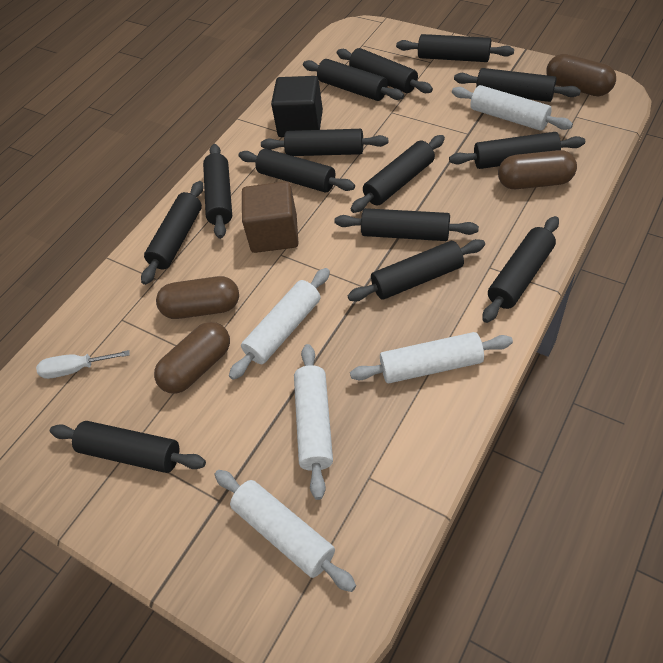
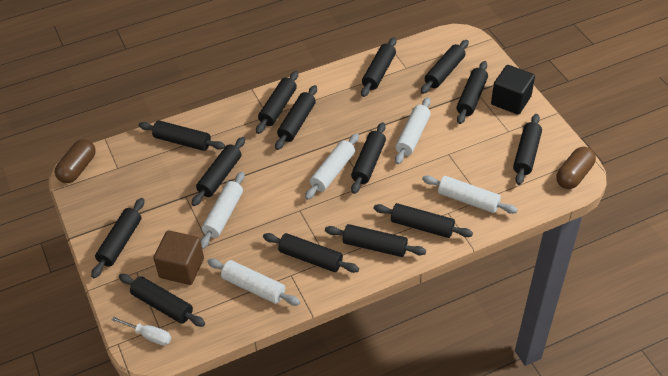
brown capsule: 4 -> 2

